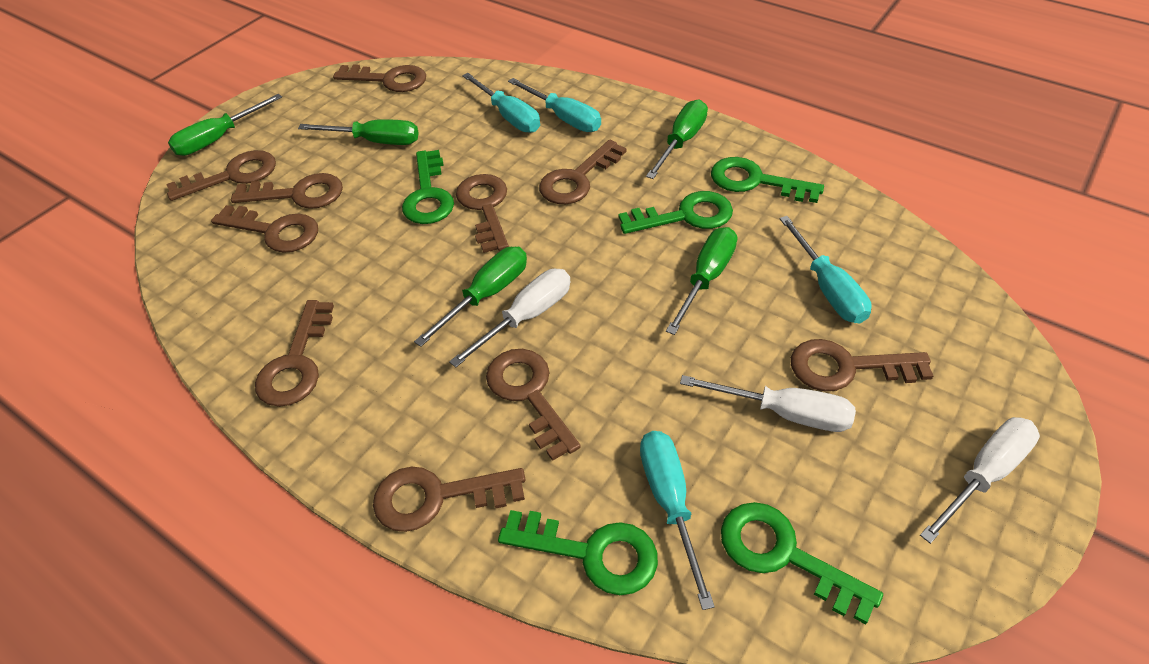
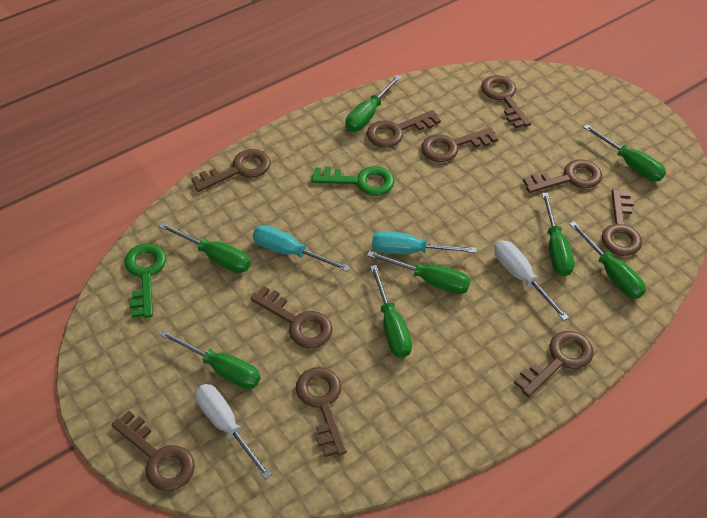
green key: 5 -> 2
green screwdriver: 5 -> 8
turquoise screwdriver: 4 -> 2
white screwdriver: 3 -> 2

